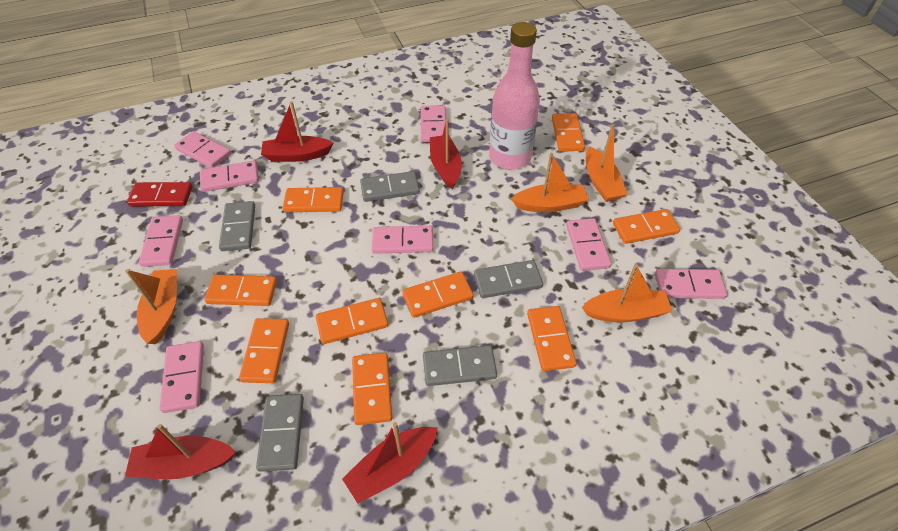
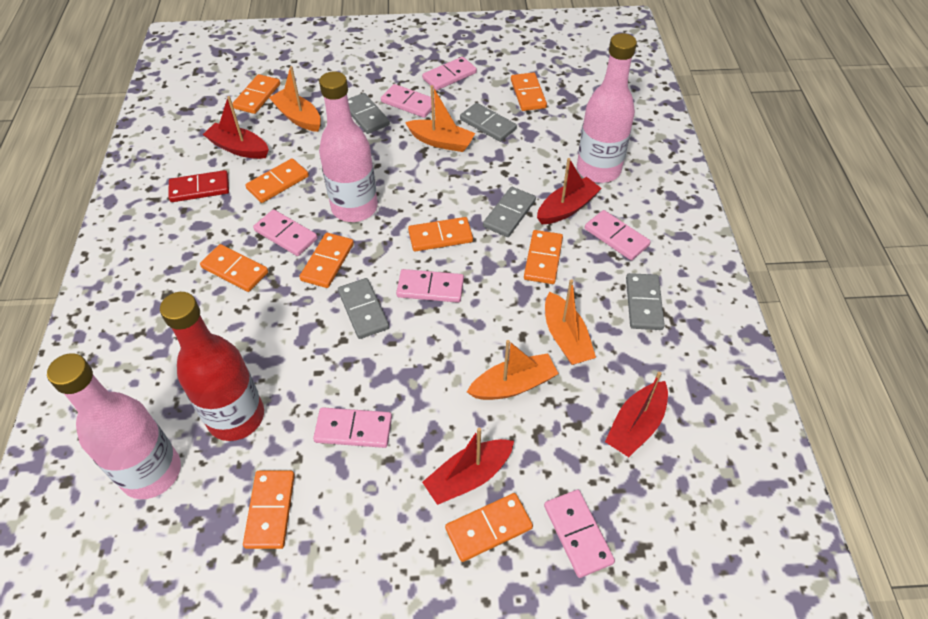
pink bottle: 1 -> 3
pink domino: 8 -> 7
red bottle: 0 -> 1

